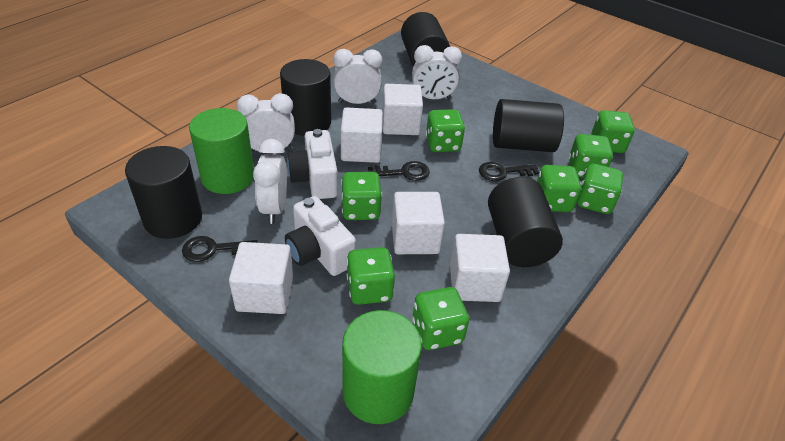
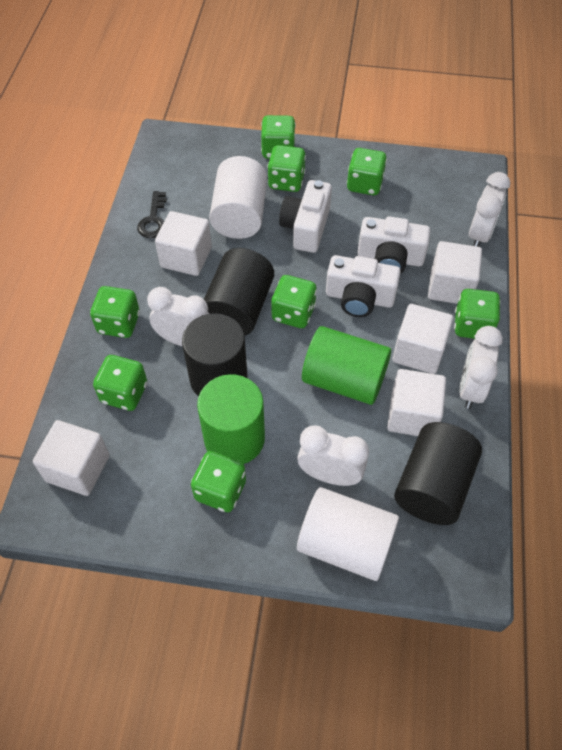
black cylinder: 5 -> 3
black key: 3 -> 1
white camera: 2 -> 3
white cylinder: 0 -> 2

